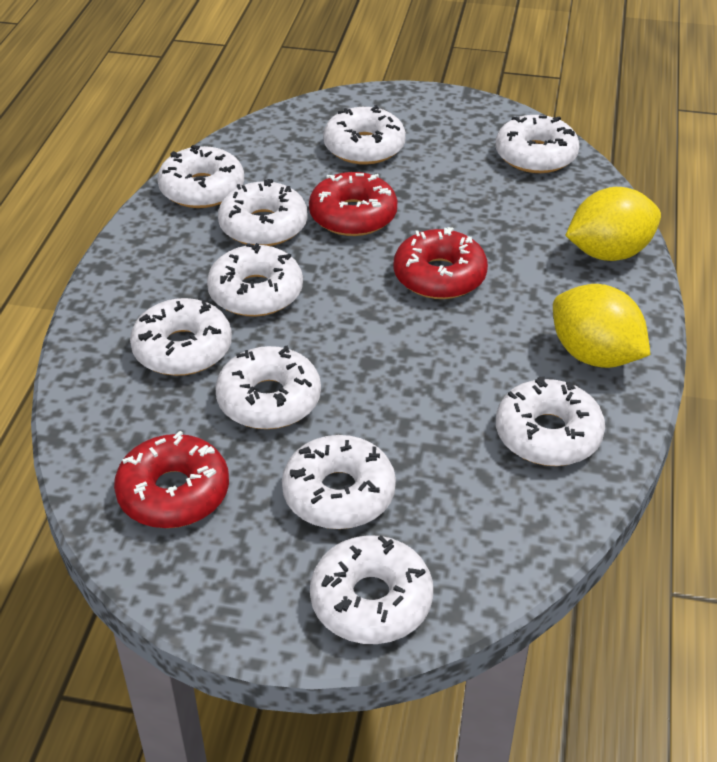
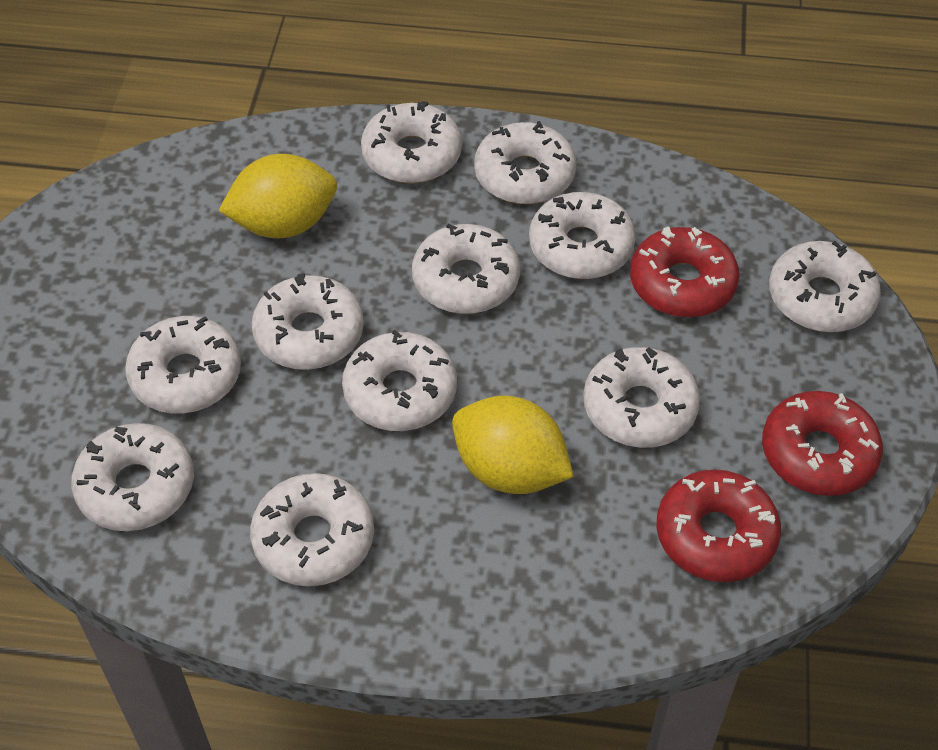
white donut: 10 -> 11

